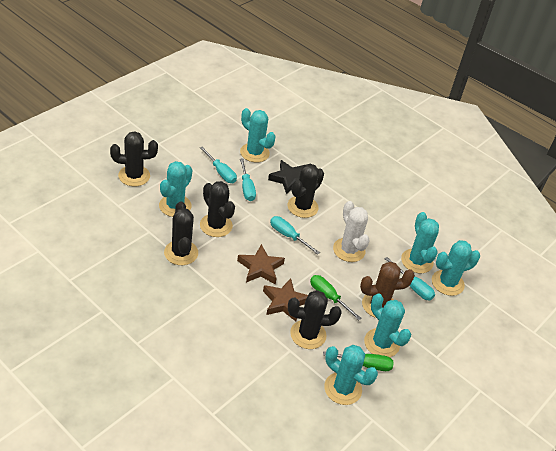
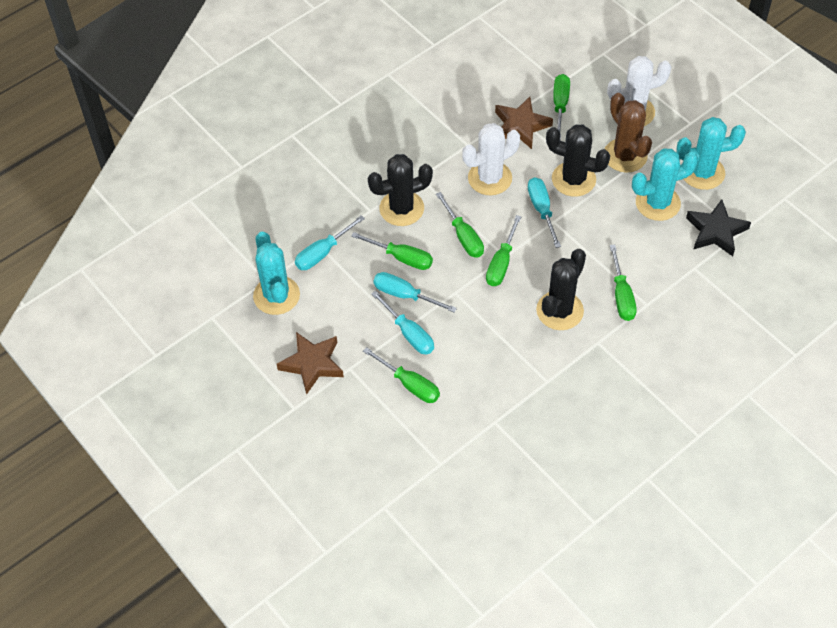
black cactus: 5 -> 3
green screwdriver: 2 -> 6
turquoise cactus: 6 -> 3
white cactus: 1 -> 2

